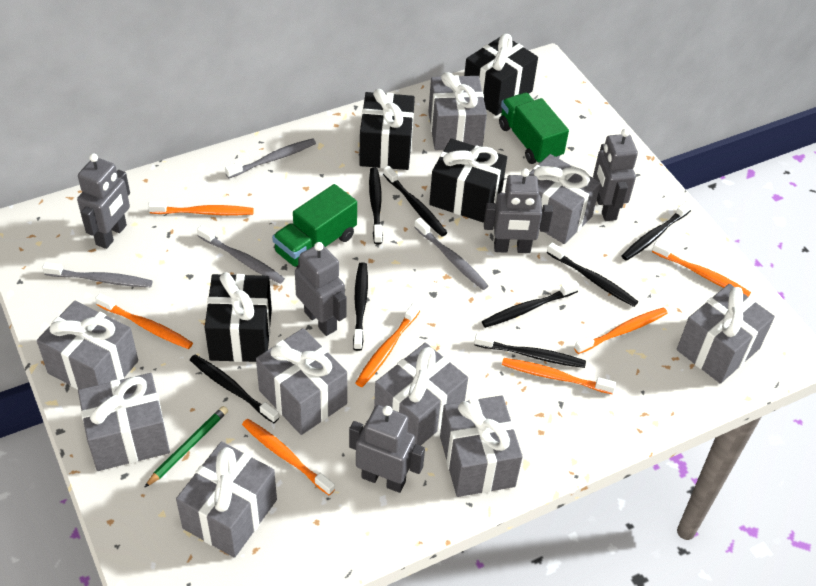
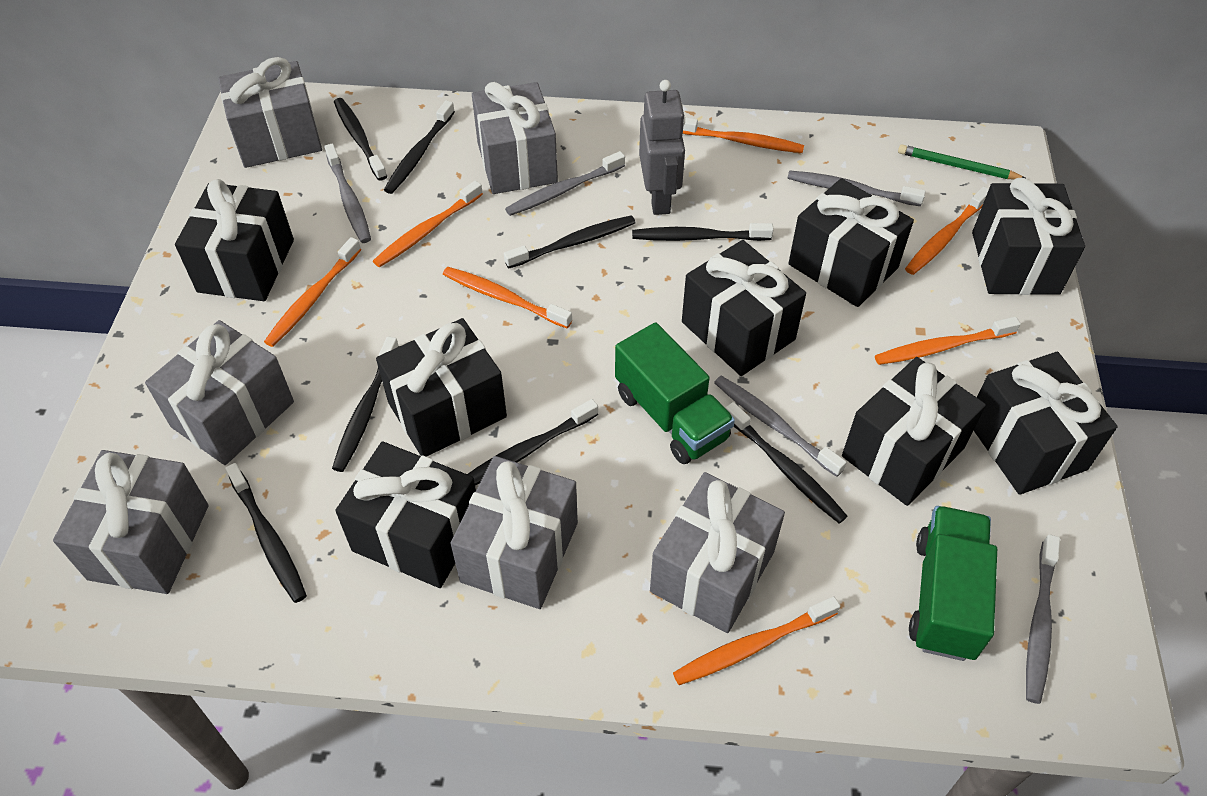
black gift: 4 -> 8
grey gift: 9 -> 6
grey robot: 5 -> 1
grey toothbrush: 4 -> 5

